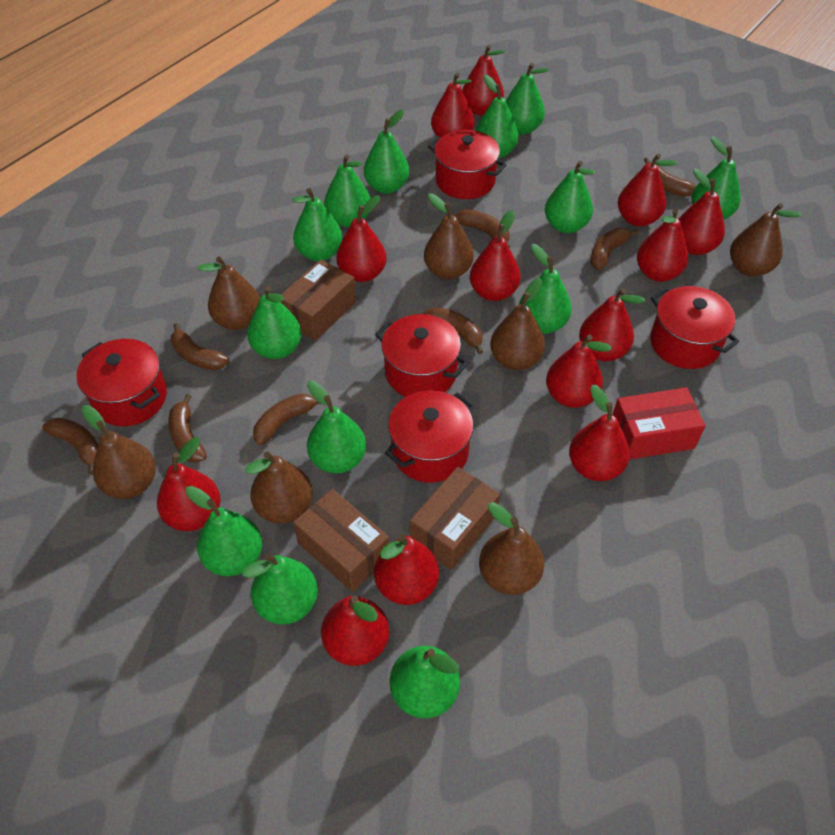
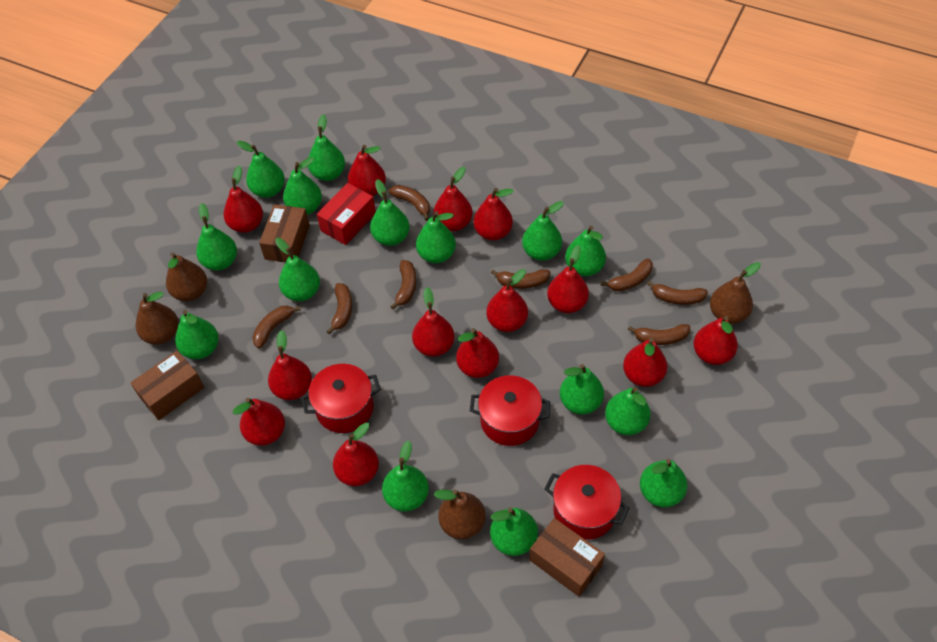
brown pear: 7 -> 4
green pear: 13 -> 15
red pot: 5 -> 3

